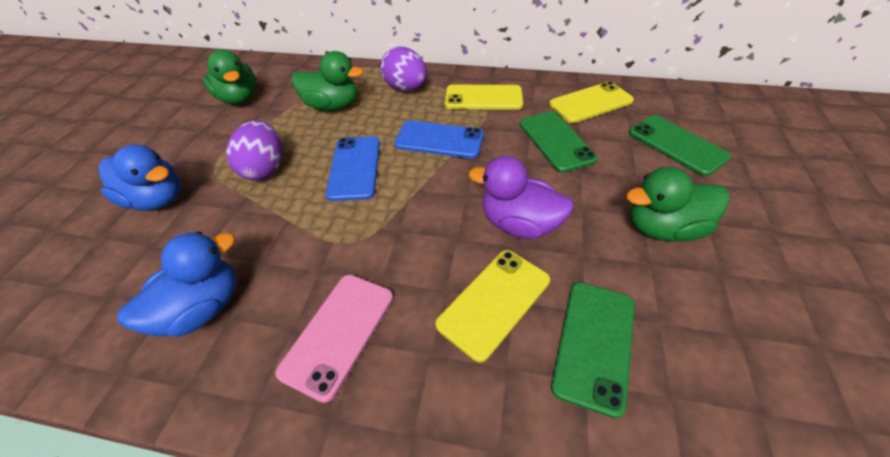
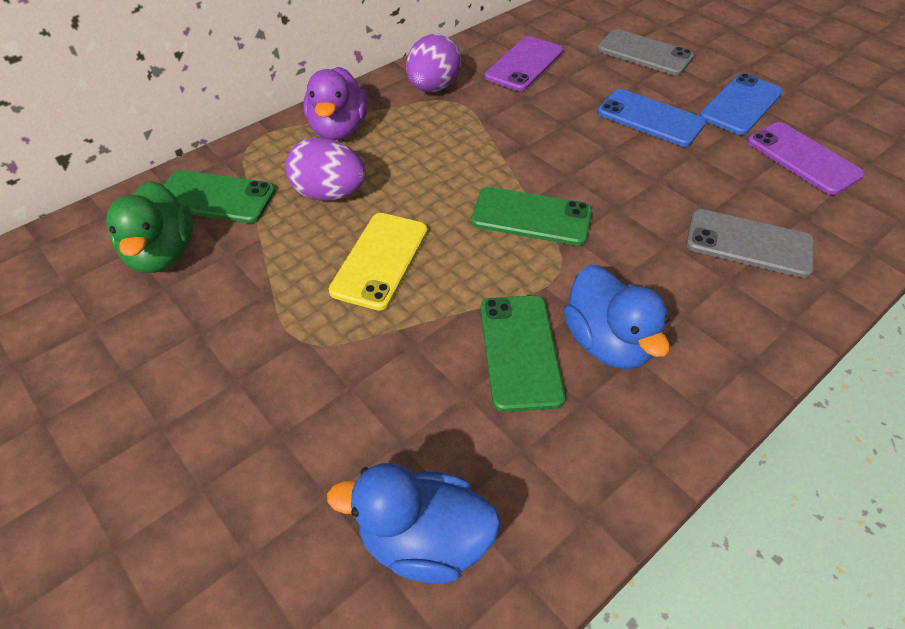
green duck: 3 -> 1
grey phone: 0 -> 2
pink phone: 1 -> 0
purple phone: 0 -> 2
yellow phone: 3 -> 1

